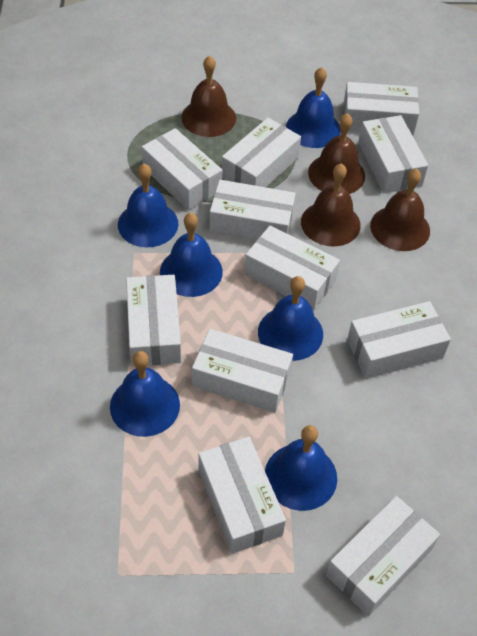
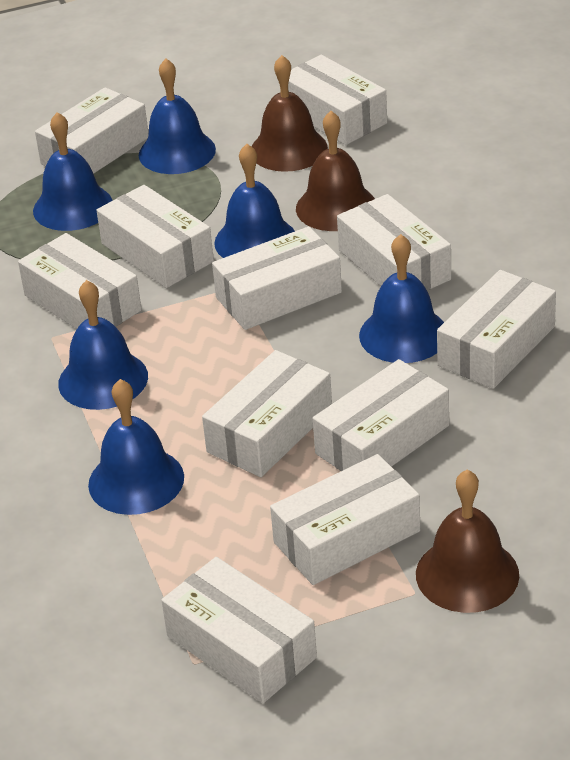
brown bell: 4 -> 3

